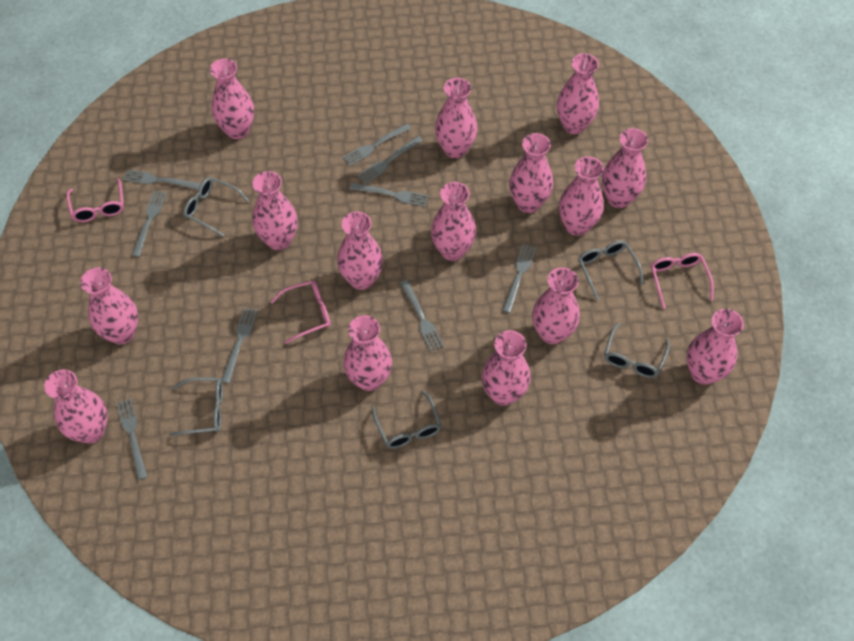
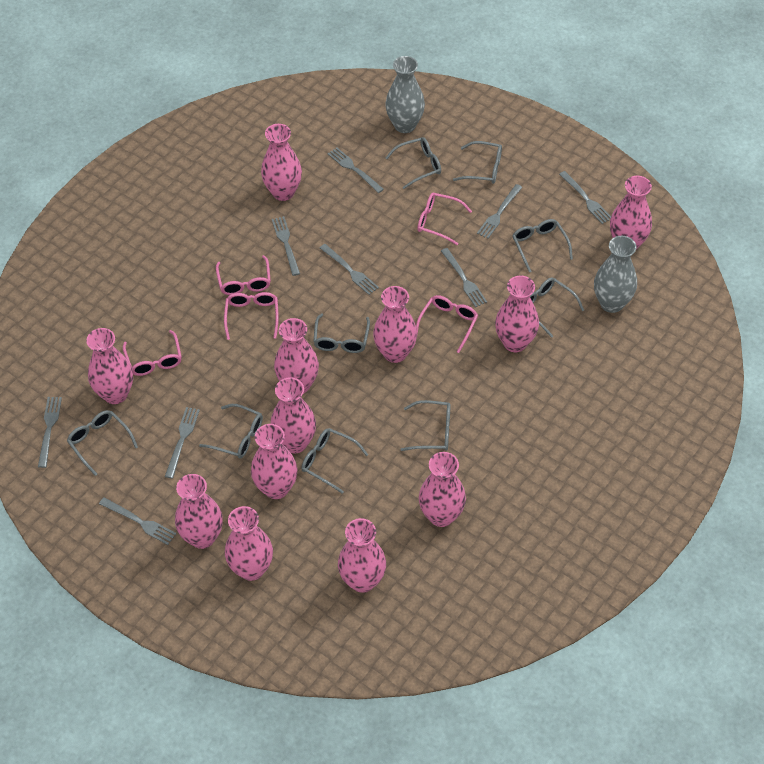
grey glasses: 5 -> 9
grey vase: 0 -> 2
pink glasses: 3 -> 5
pink vase: 15 -> 12

